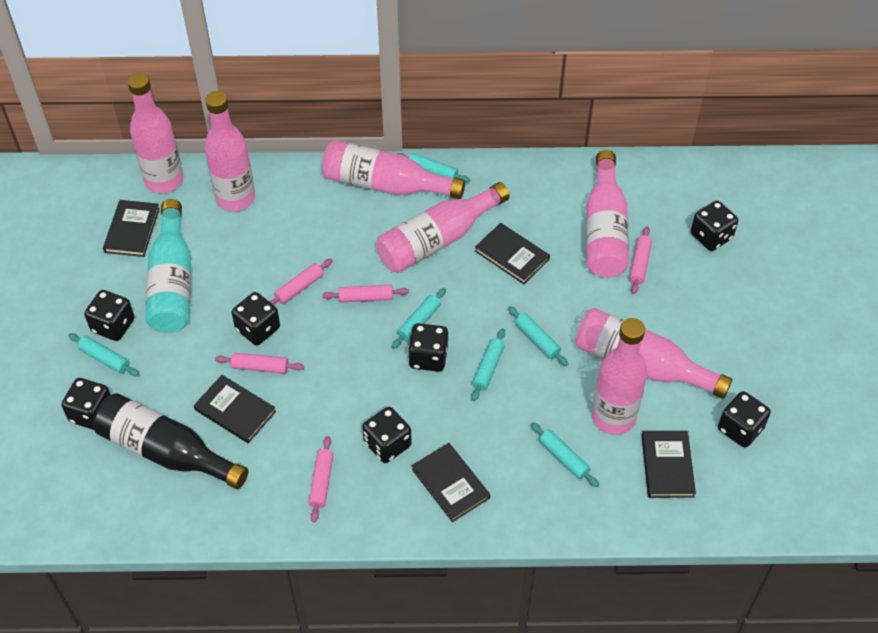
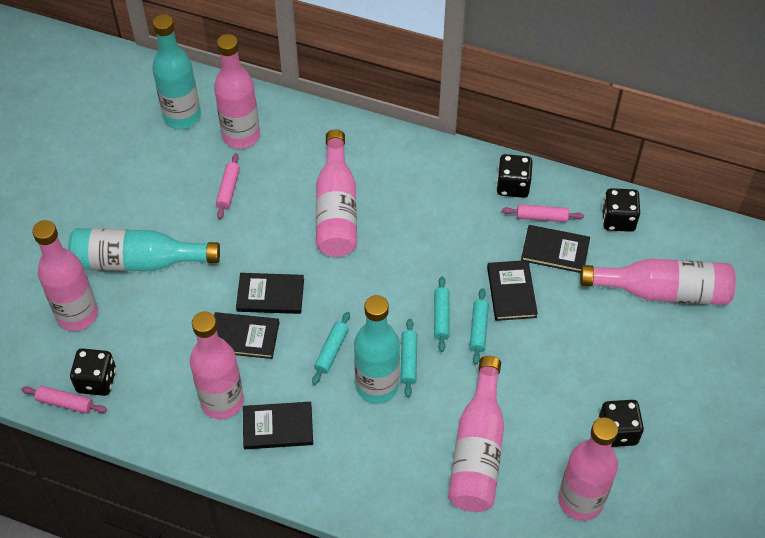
black bottle: 1 -> 0
black dice: 7 -> 4
pink rolling pin: 5 -> 3
turquoise bottle: 1 -> 3
turquoise rolling pin: 6 -> 4

